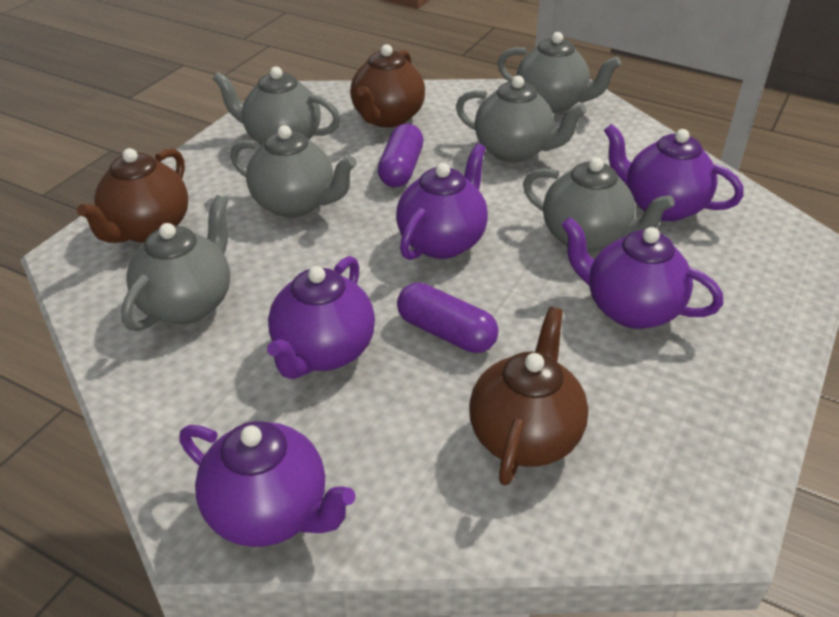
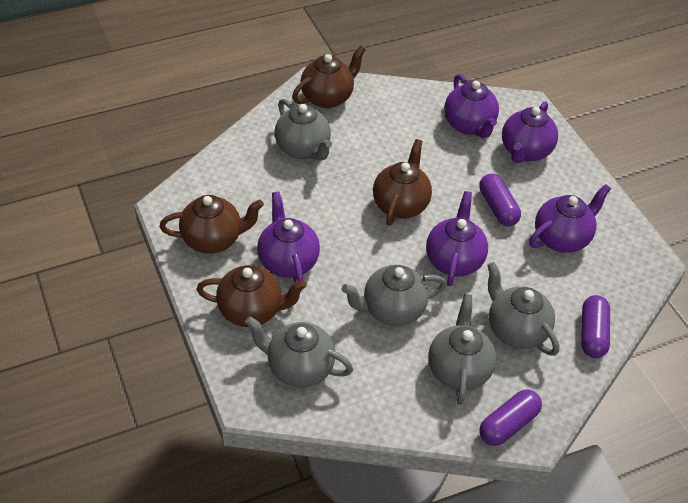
brown teapot: 3 -> 4
grey teapot: 6 -> 5
purple capsule: 2 -> 3

